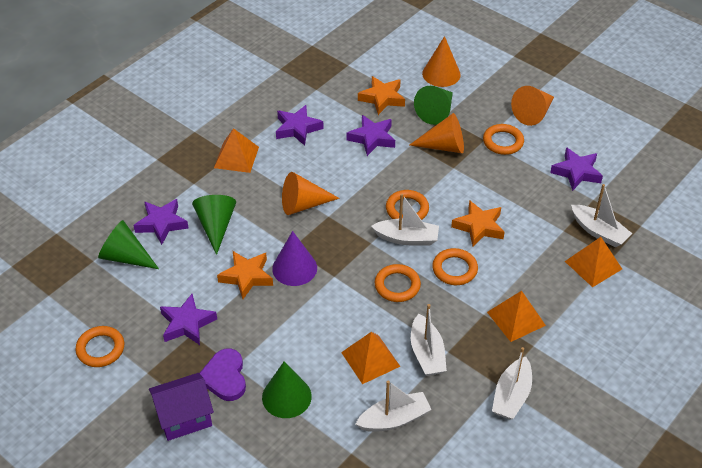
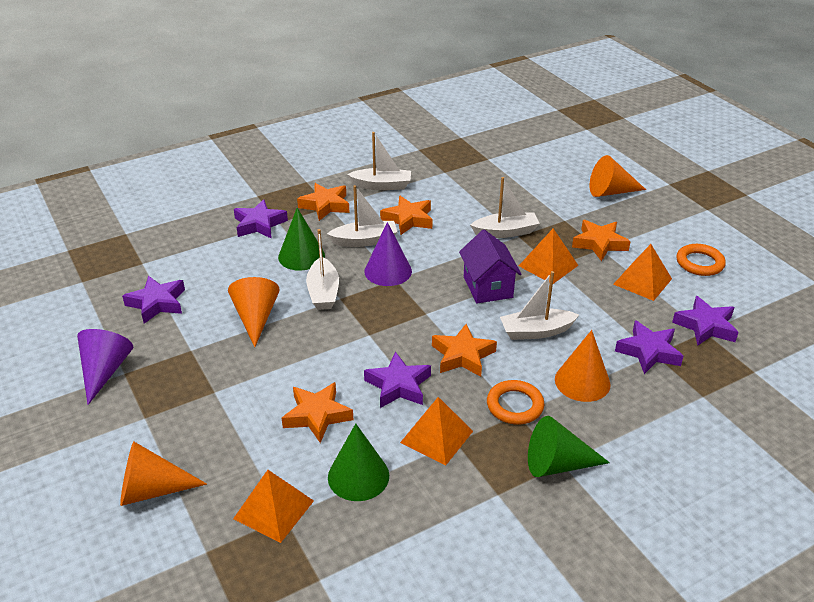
green cone: 4 -> 3
orange ring: 5 -> 2
orange star: 3 -> 5
purple cone: 1 -> 2
purple heart: 1 -> 0

